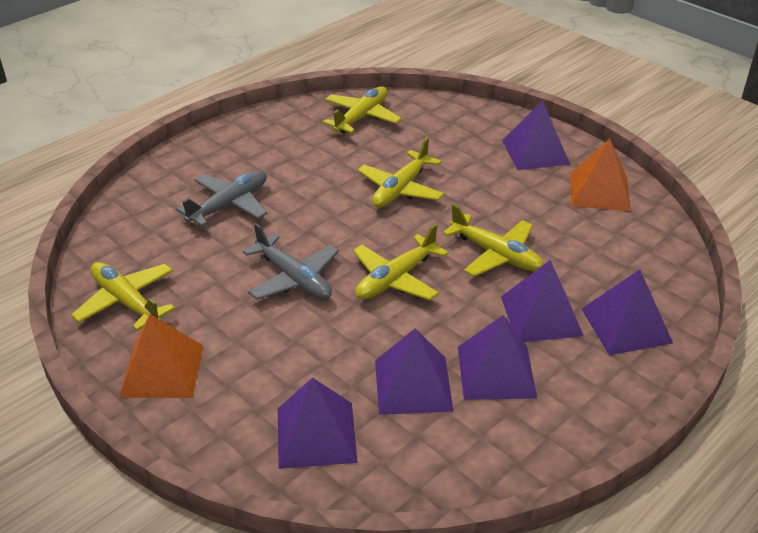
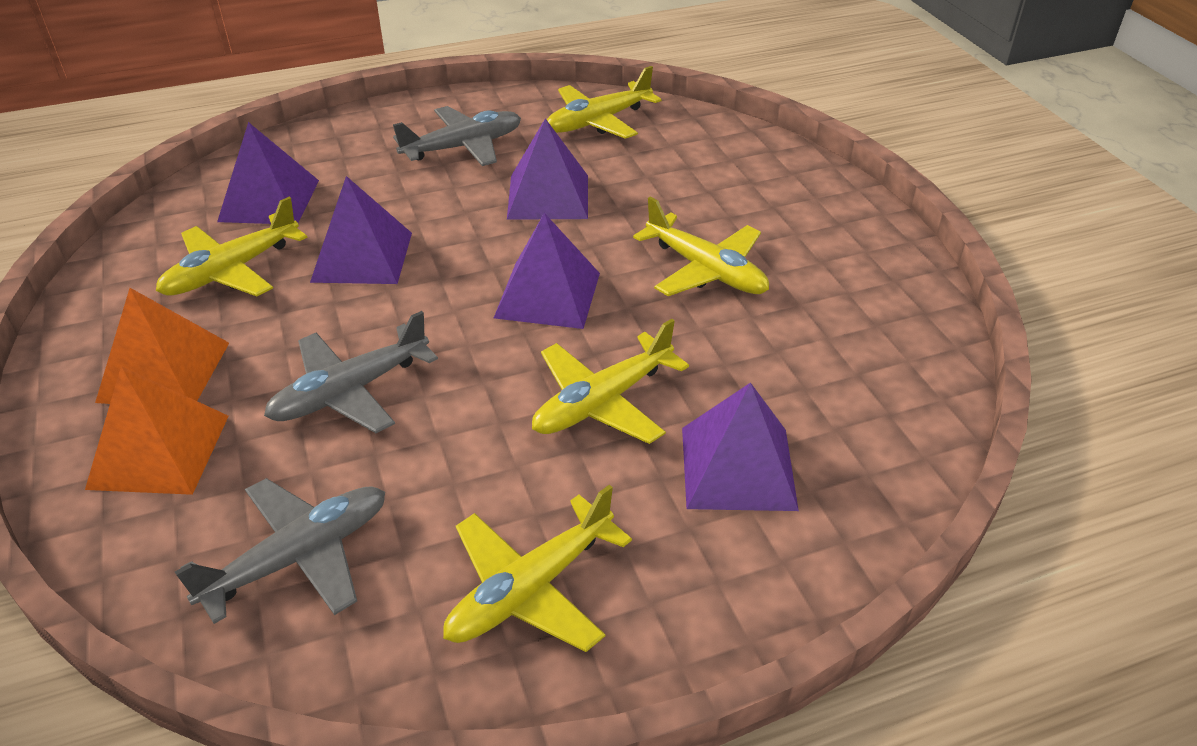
grey plane: 2 -> 3
purple pyramid: 6 -> 5

